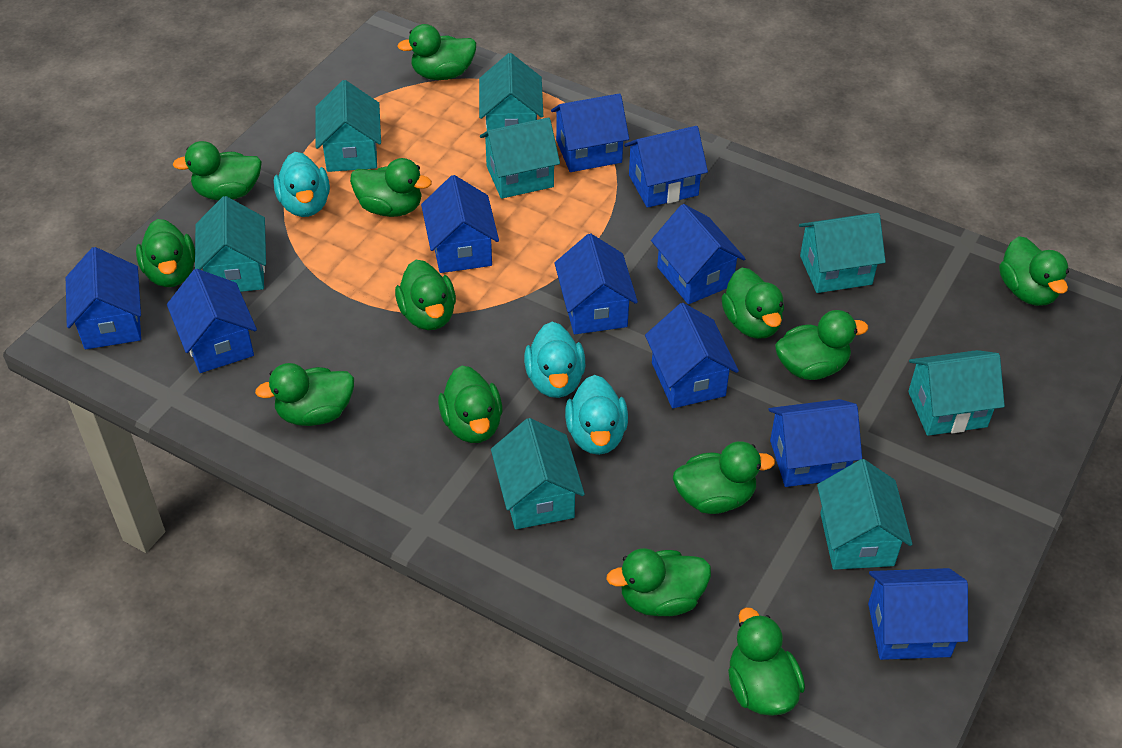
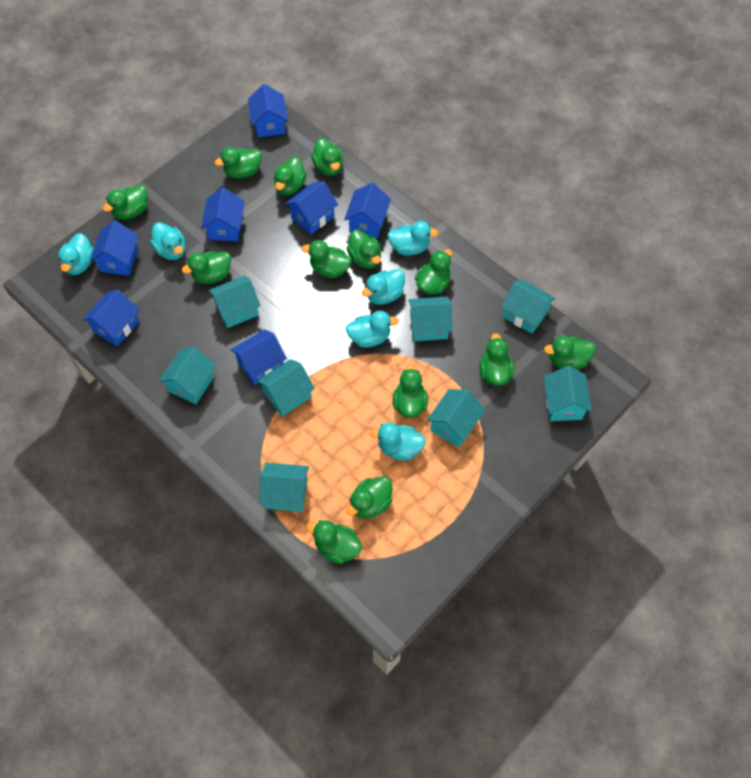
blue house: 10 -> 7
turquoise duck: 3 -> 6

